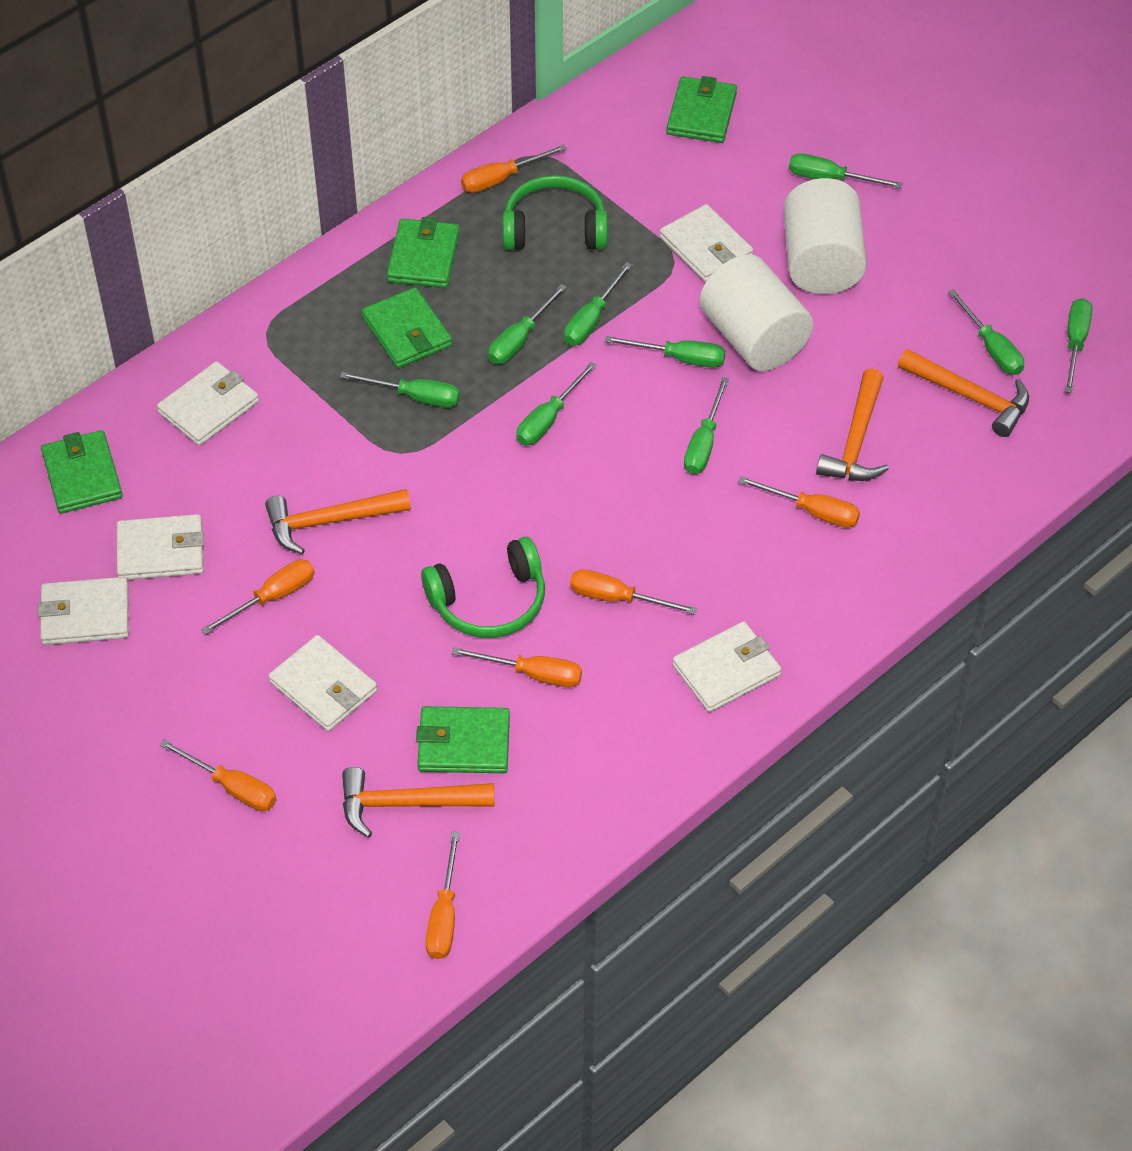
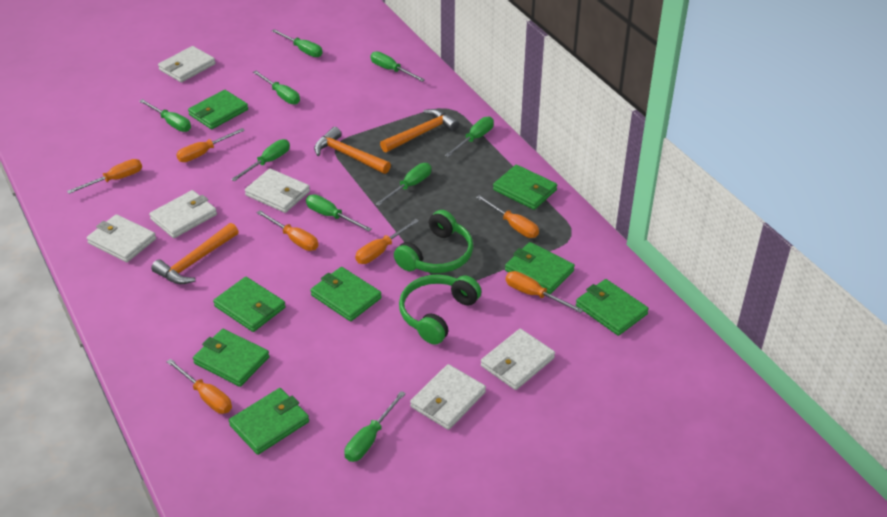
green wallet: 5 -> 8
orange hammer: 4 -> 3
white cylinder: 2 -> 0

